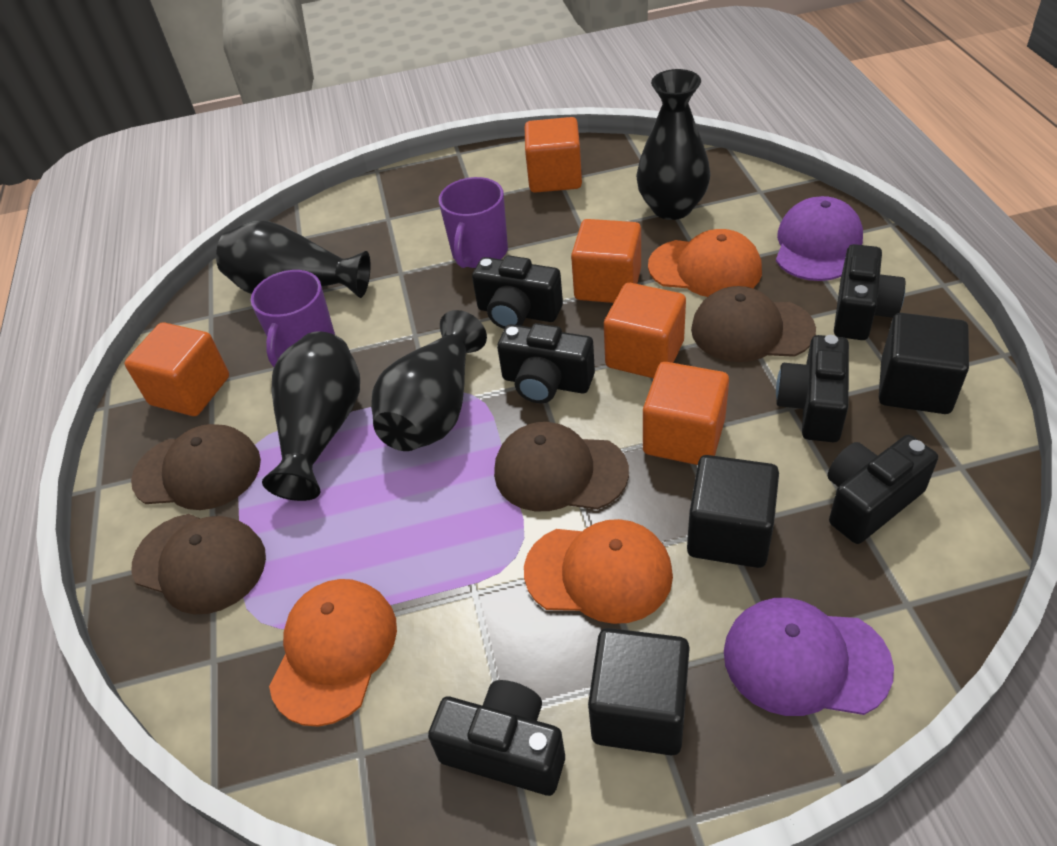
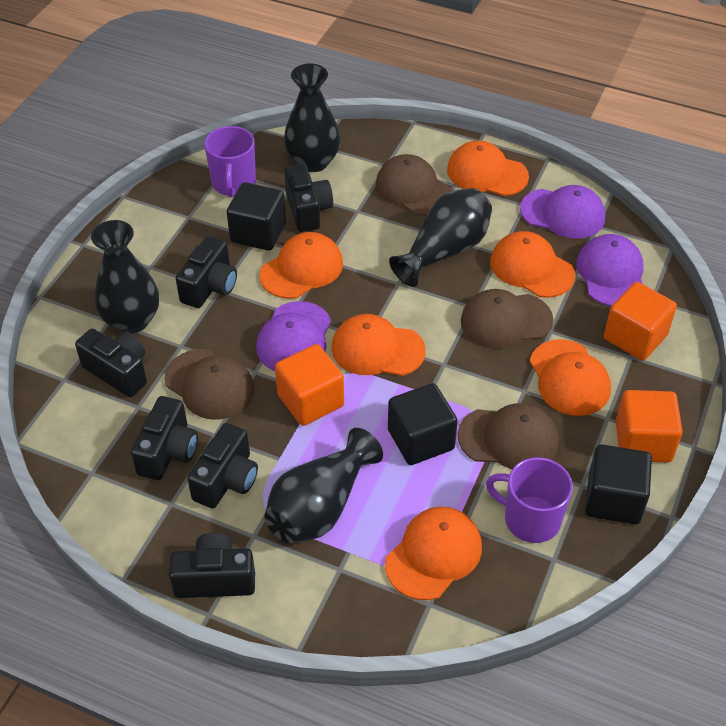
orange cap: 3 -> 6
orange cube: 5 -> 3
purple cap: 2 -> 3

